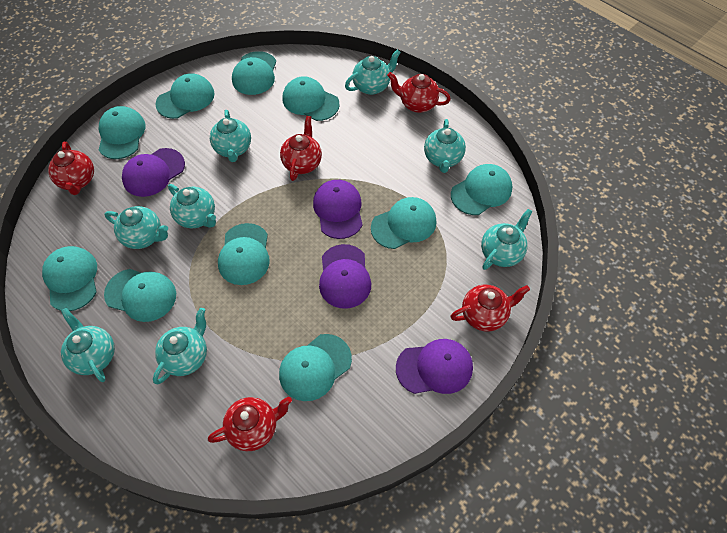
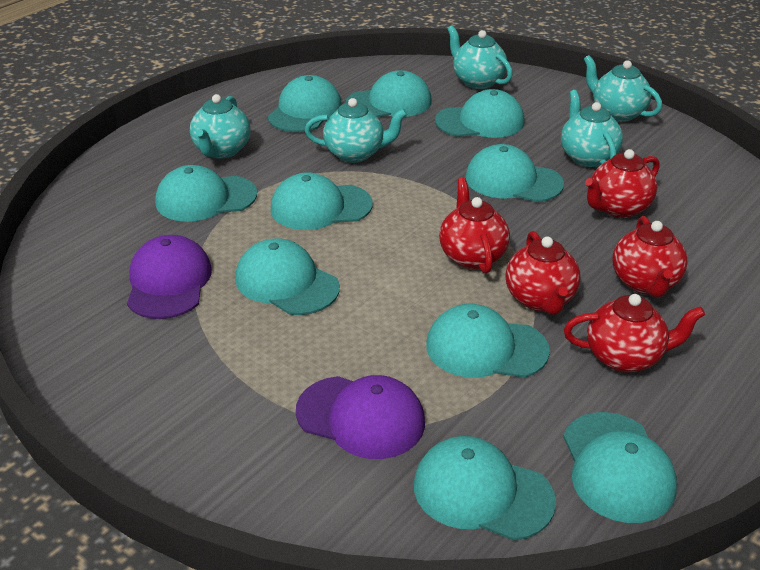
purple cap: 4 -> 2
turquoise teapot: 8 -> 5

